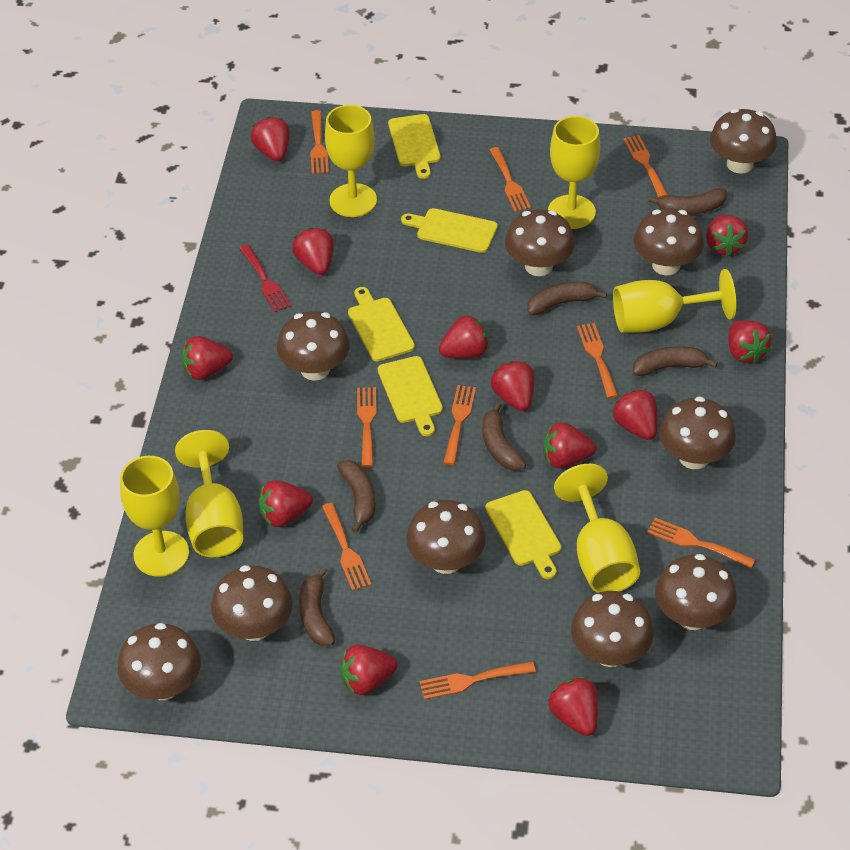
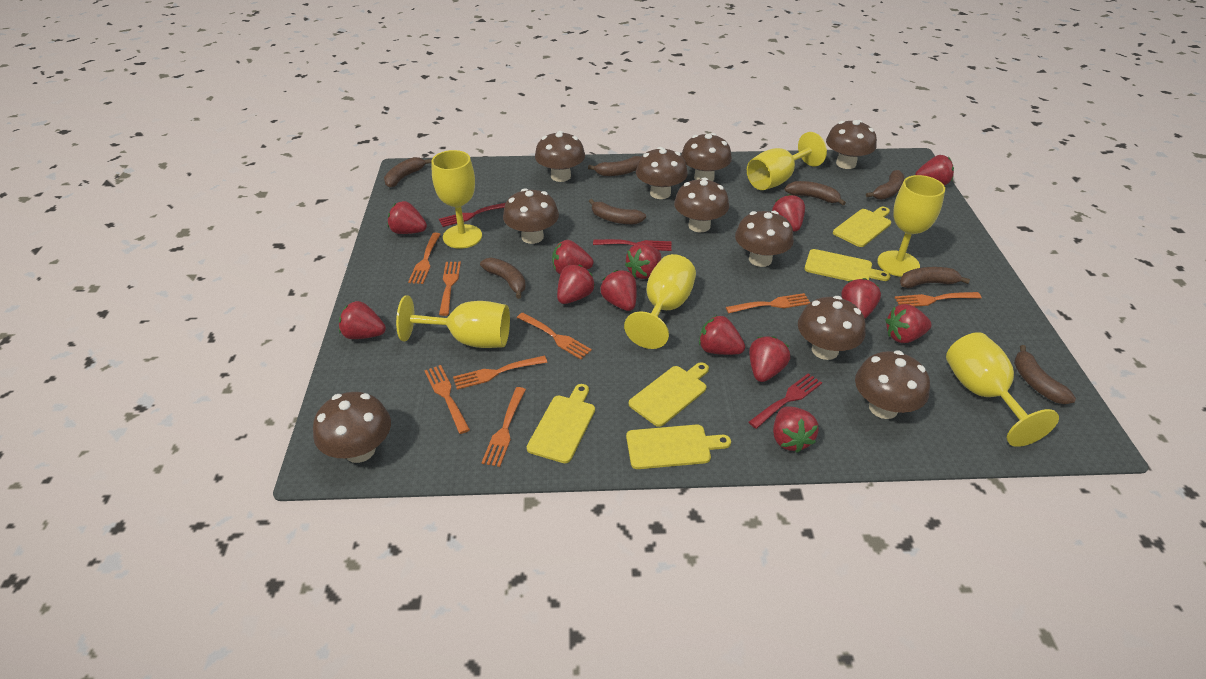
brown banana: 6 -> 8
orange fork: 9 -> 8
red fork: 1 -> 3
red strawberry: 12 -> 13

